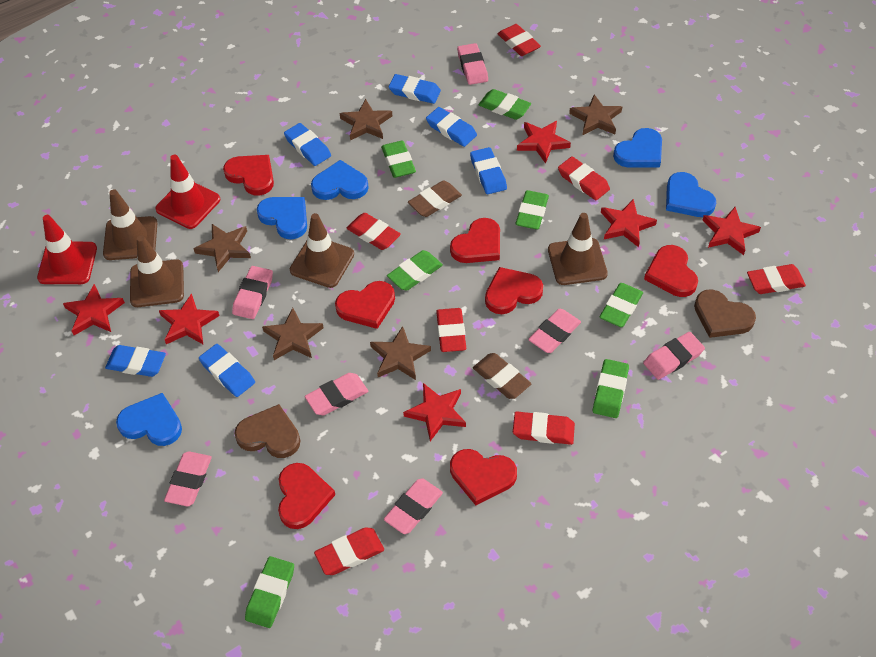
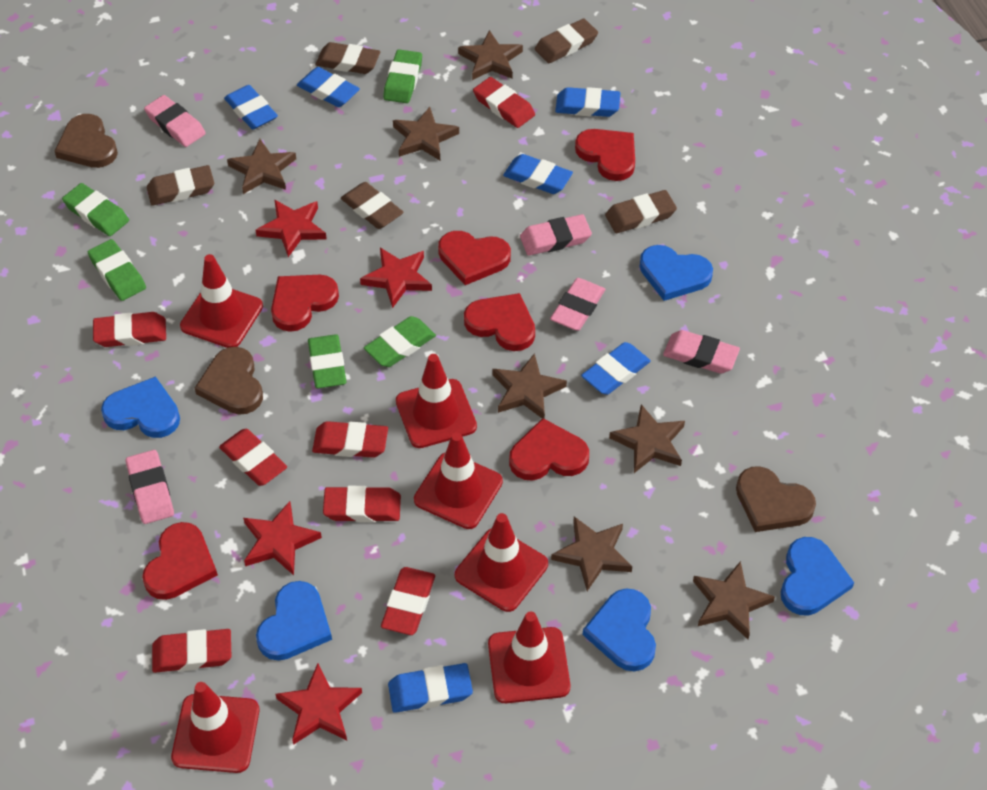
brown eraser: 2 -> 5
brown heart: 2 -> 3
brown star: 5 -> 7
brown traffic cone: 4 -> 0
green eraser: 7 -> 5
pink eraser: 7 -> 5
red heart: 7 -> 6
red star: 6 -> 4
red traffic cone: 2 -> 6

